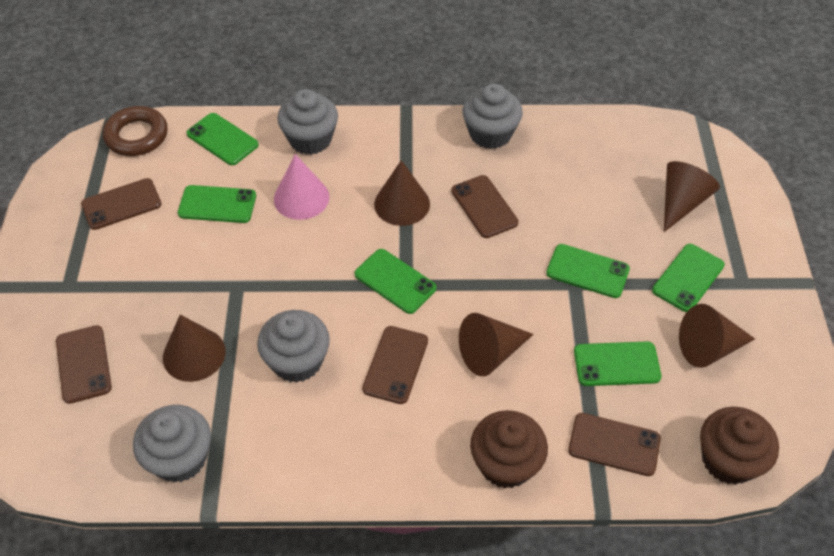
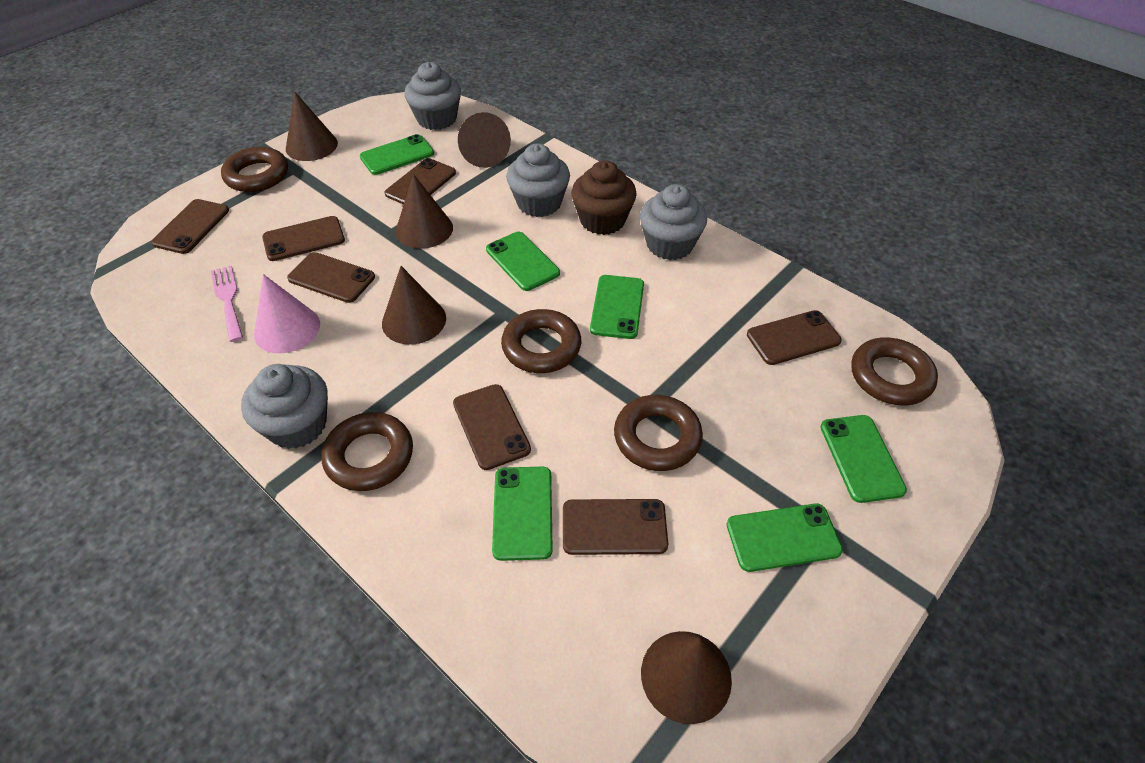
brown cupcake: 2 -> 1
brown phone: 5 -> 7
brown ring: 1 -> 5
pink fork: 0 -> 1

